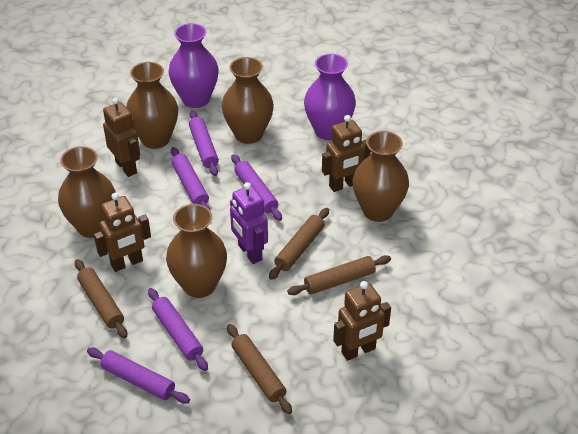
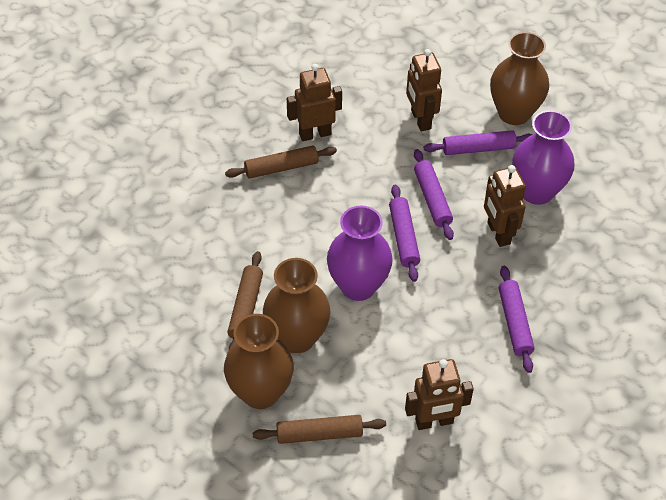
brown rolling pin: 4 -> 3
brown vase: 5 -> 3
purple robot: 1 -> 0
purple rolling pin: 5 -> 4

